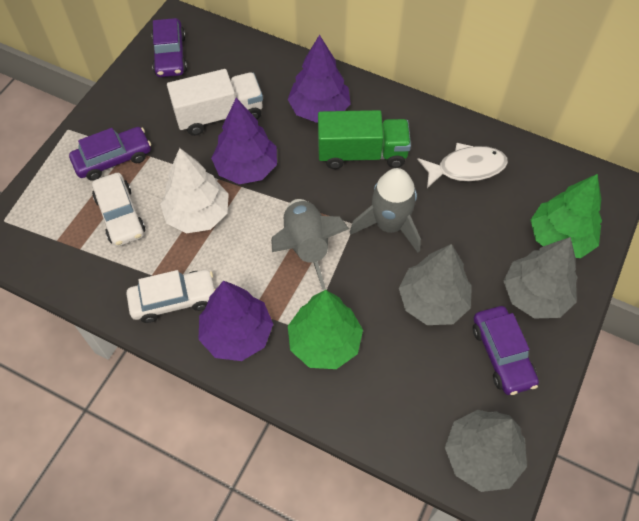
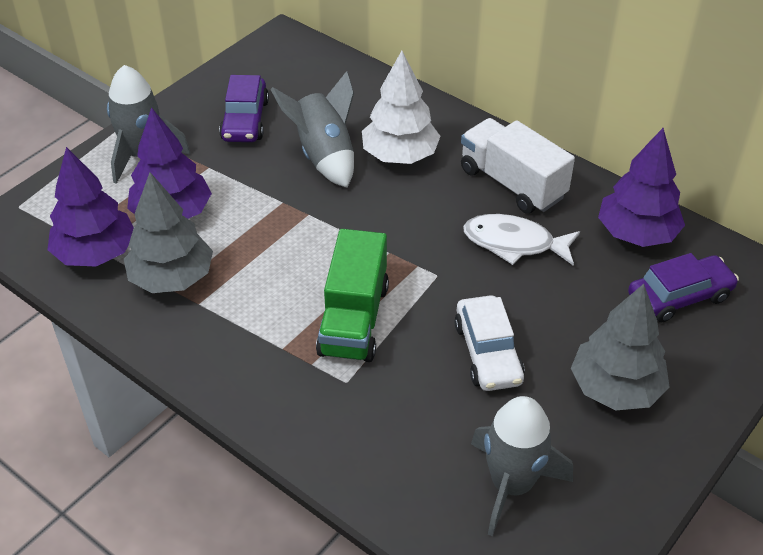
green tree: 2 -> 0
grey rocket: 2 -> 3
grey tree: 3 -> 2
purple car: 3 -> 2
white car: 2 -> 1

